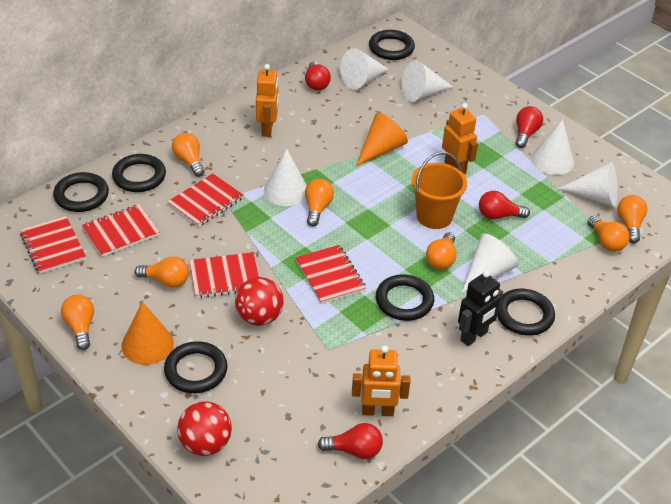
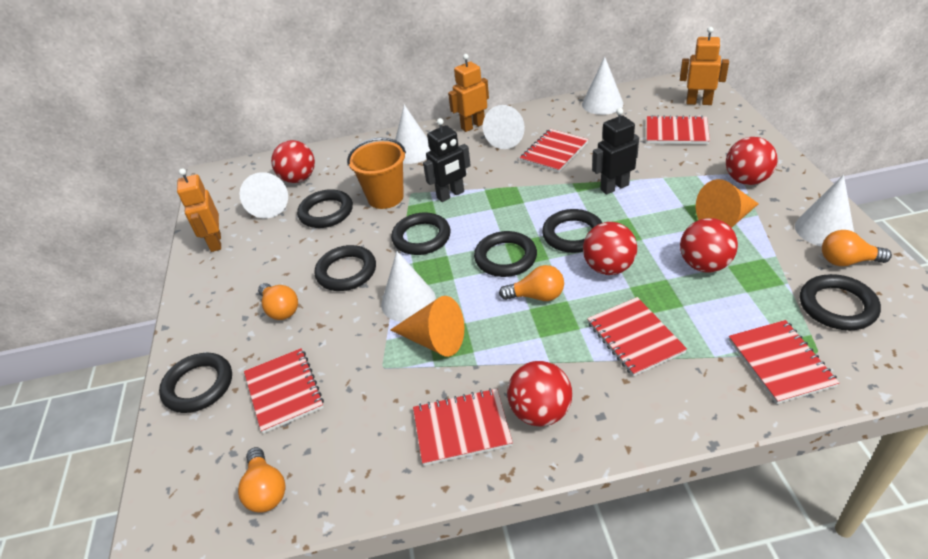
black ring: 6 -> 7
black robot: 1 -> 2
orange light bulb: 7 -> 4
red ball: 2 -> 5
red light bulb: 4 -> 0
red notebook: 5 -> 6

